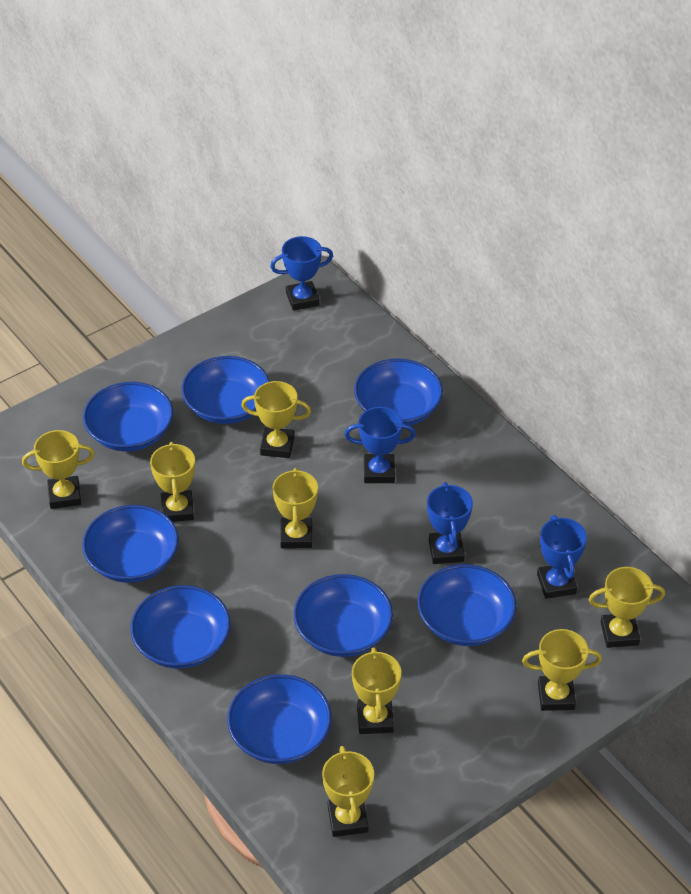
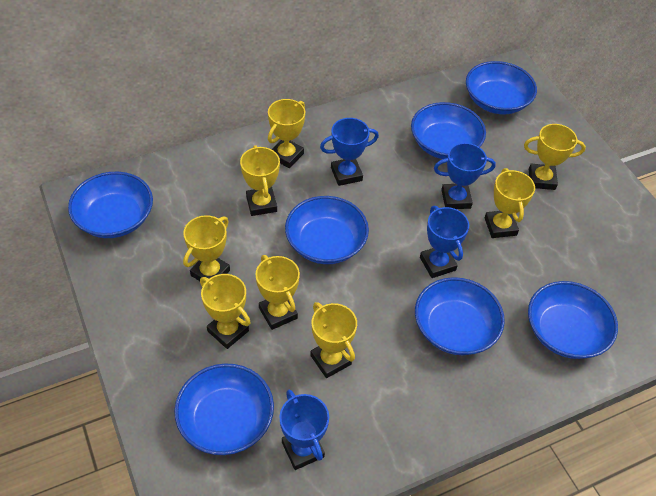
blue bowl: 8 -> 7

